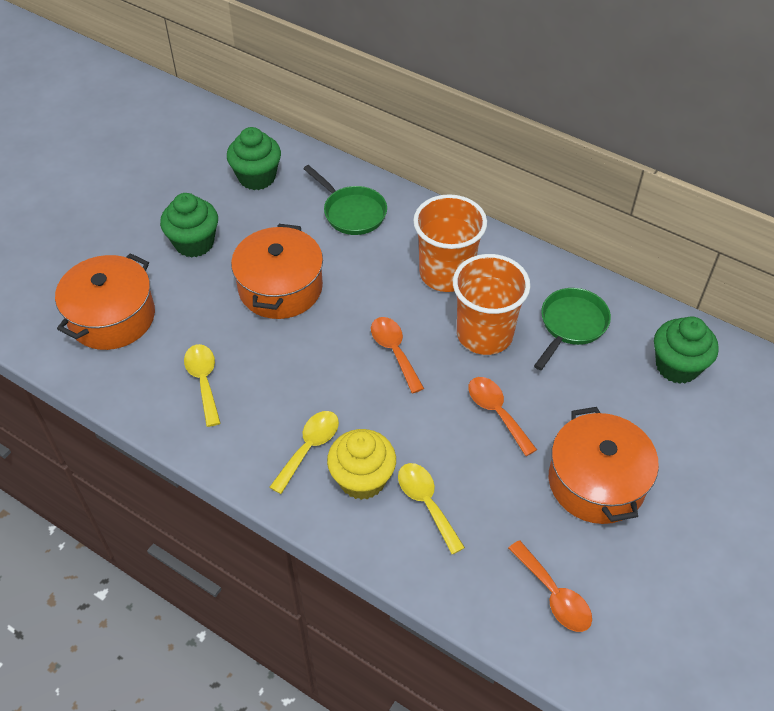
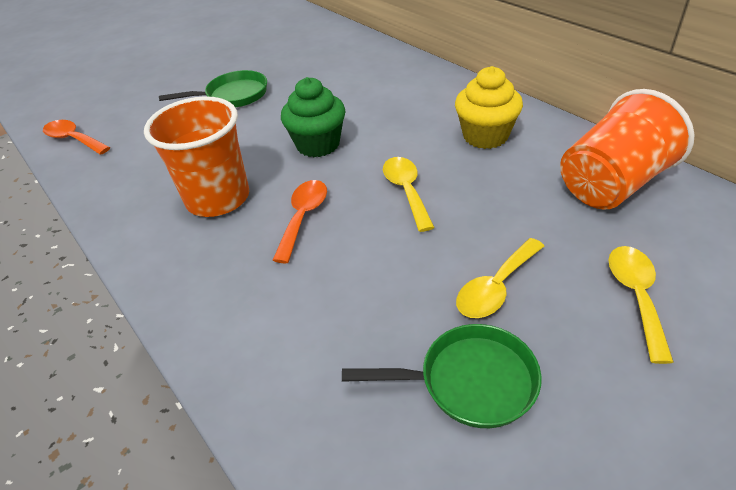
green cupcake: 3 -> 1
orange pot: 3 -> 0
orange spoon: 3 -> 2

